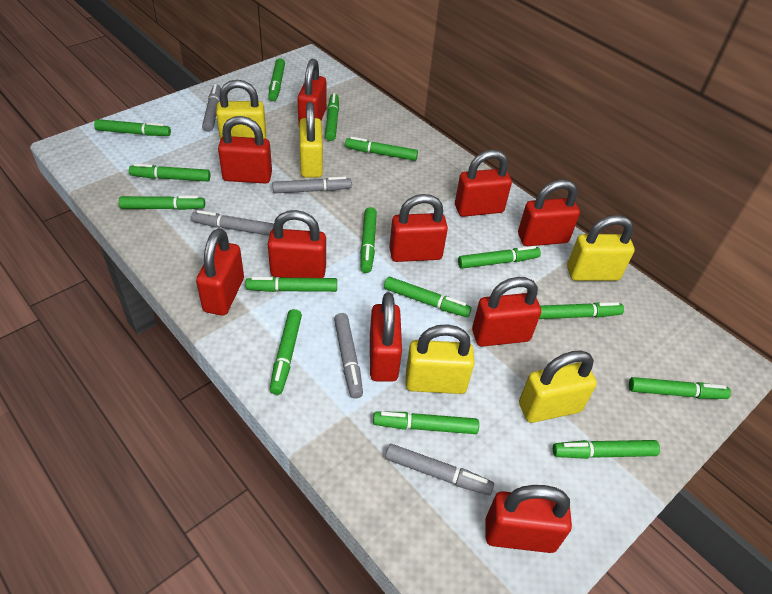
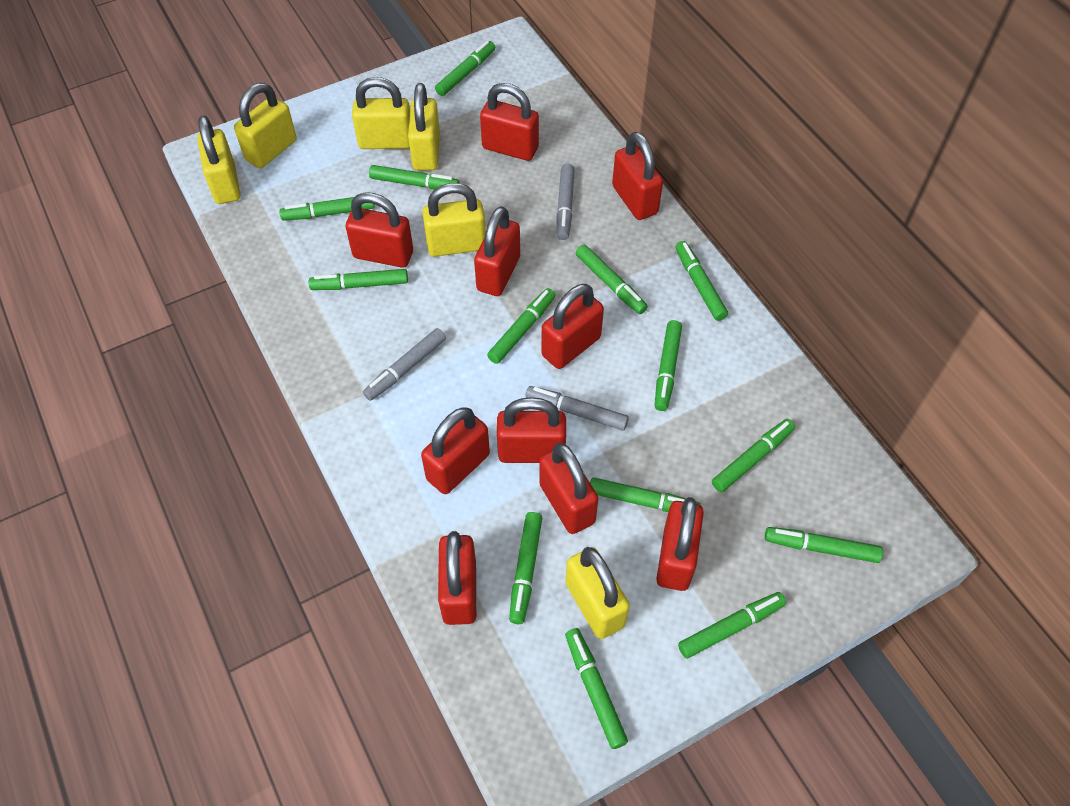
green marker: 15 -> 14
grey marker: 5 -> 3
yellow padlock: 5 -> 6

